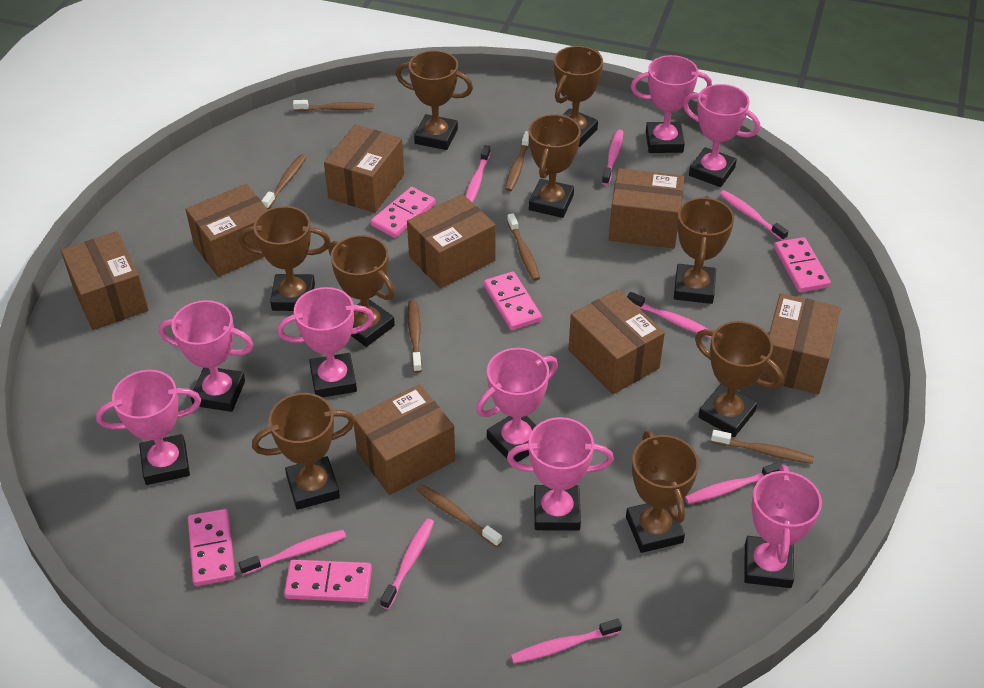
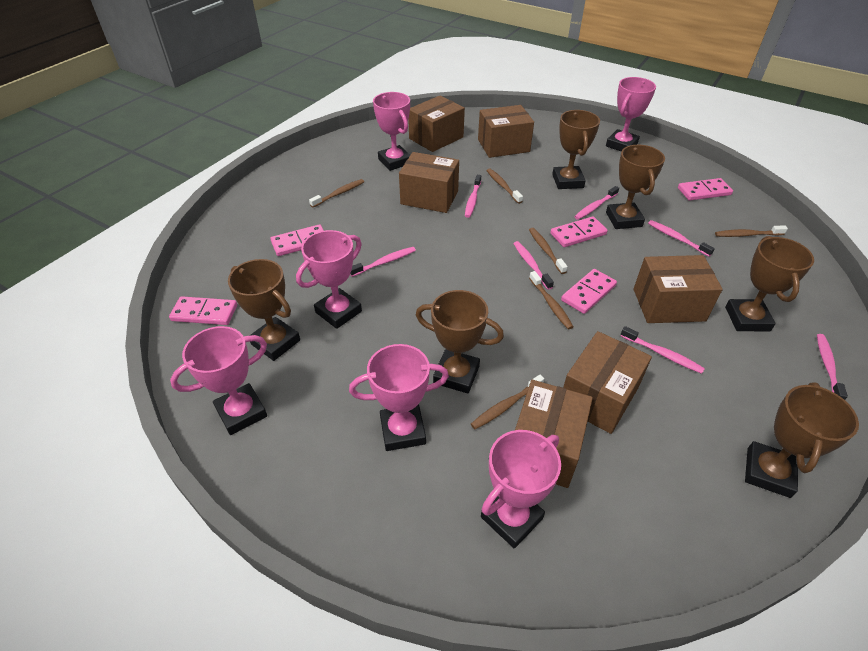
brown box: 8 -> 6
brown toothbrush: 7 -> 6
brown trophy: 9 -> 6
pink toothbrush: 8 -> 7
pink trophy: 8 -> 6

